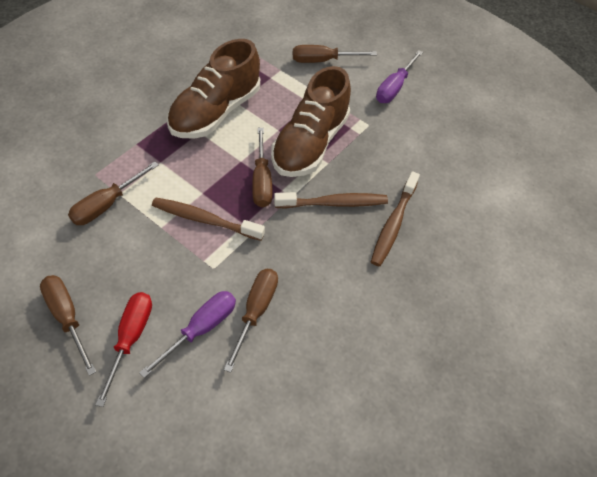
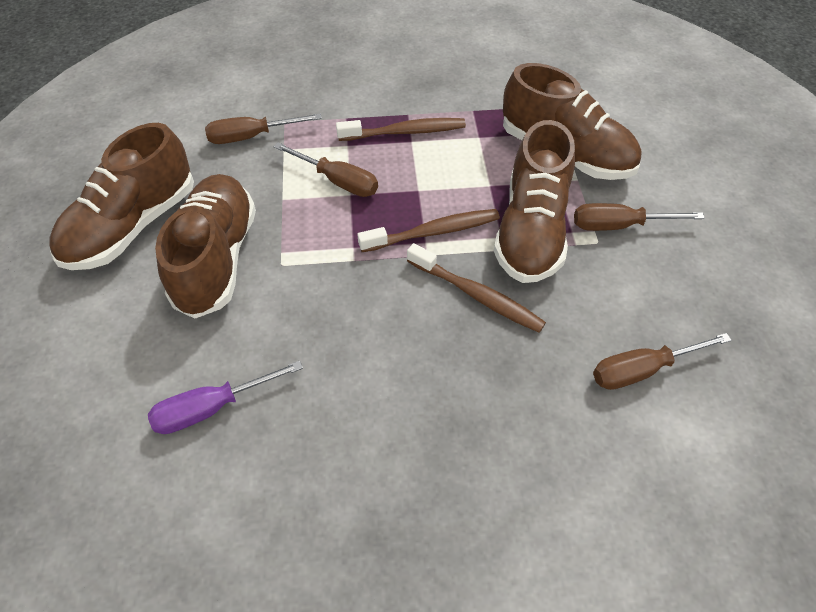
brown screwdriver: 5 -> 4
brown shoe: 2 -> 4
purple screwdriver: 2 -> 1
red screwdriver: 1 -> 0

